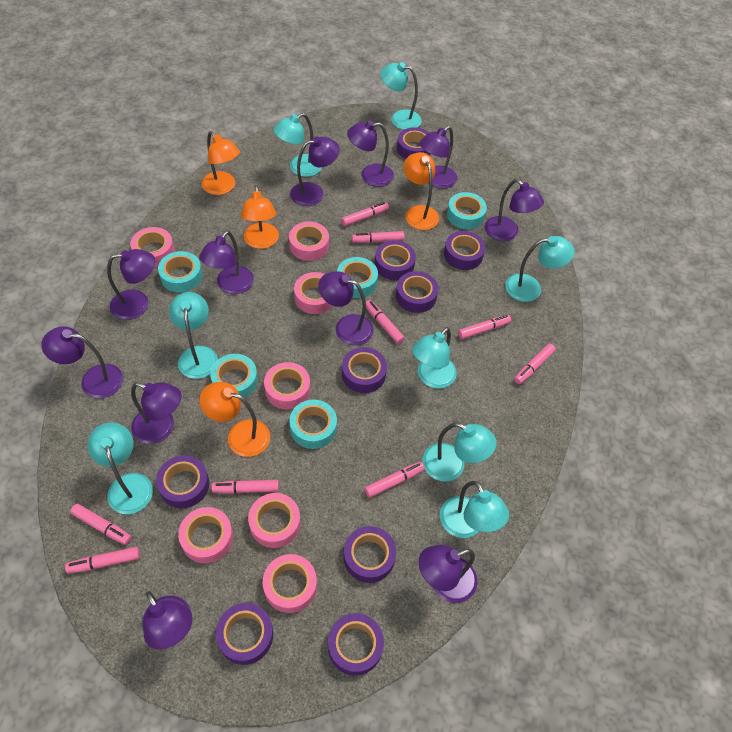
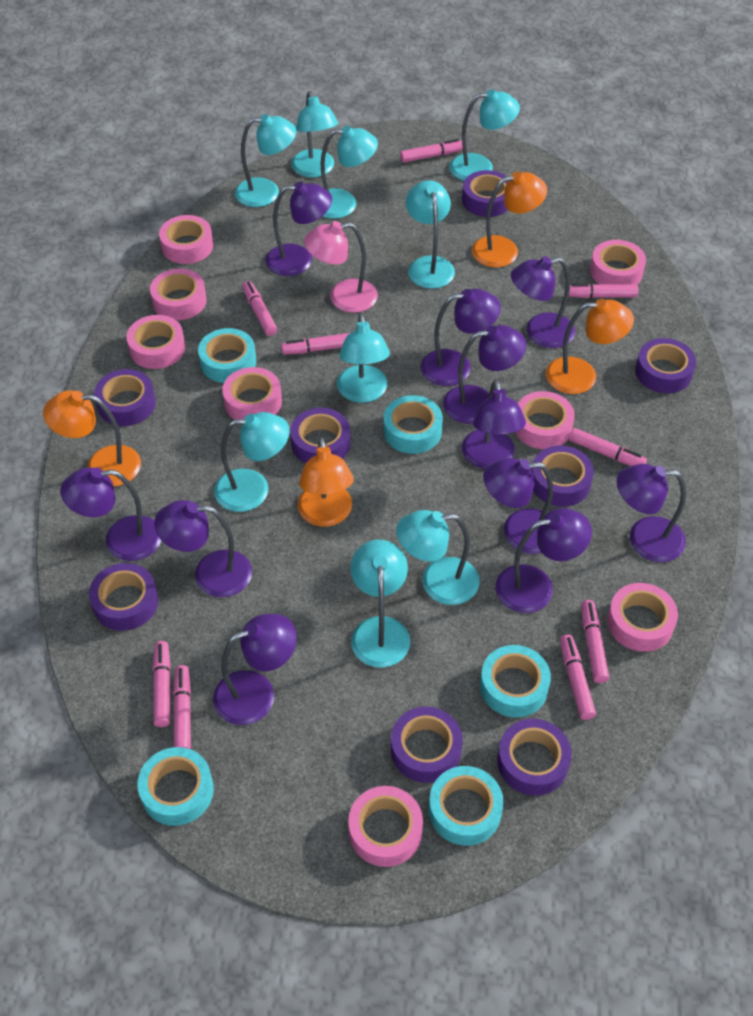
pink lamp: 0 -> 1
pink tape: 7 -> 8
purple tape: 9 -> 8
turquoise lamp: 8 -> 9

